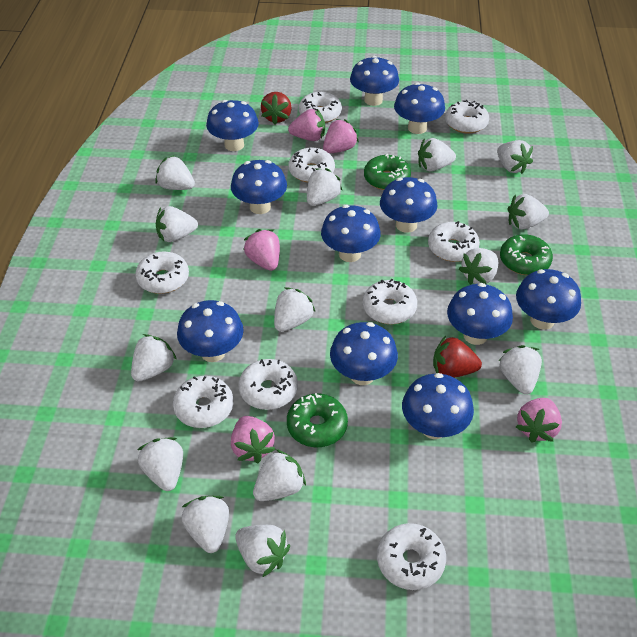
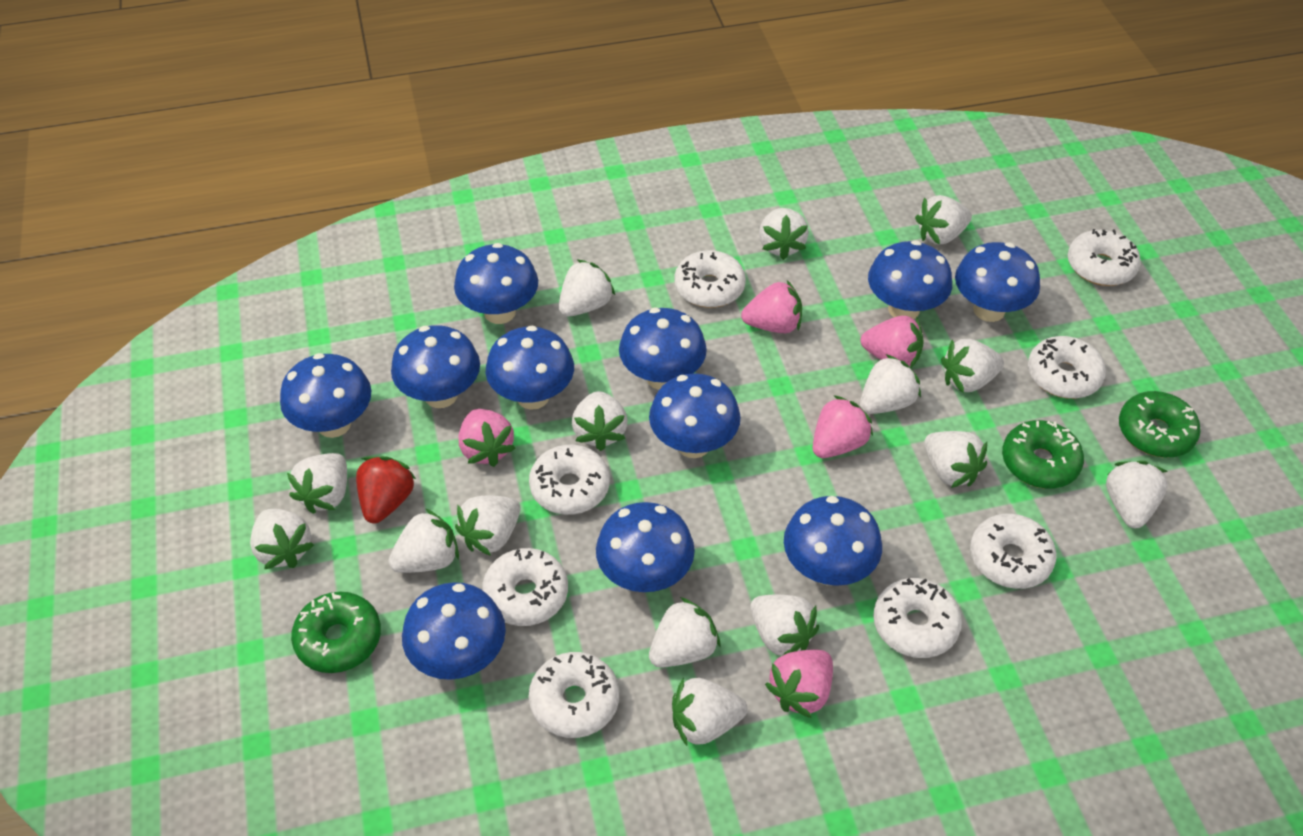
red strawberry: 2 -> 1
white donut: 9 -> 8
white strawberry: 14 -> 15

